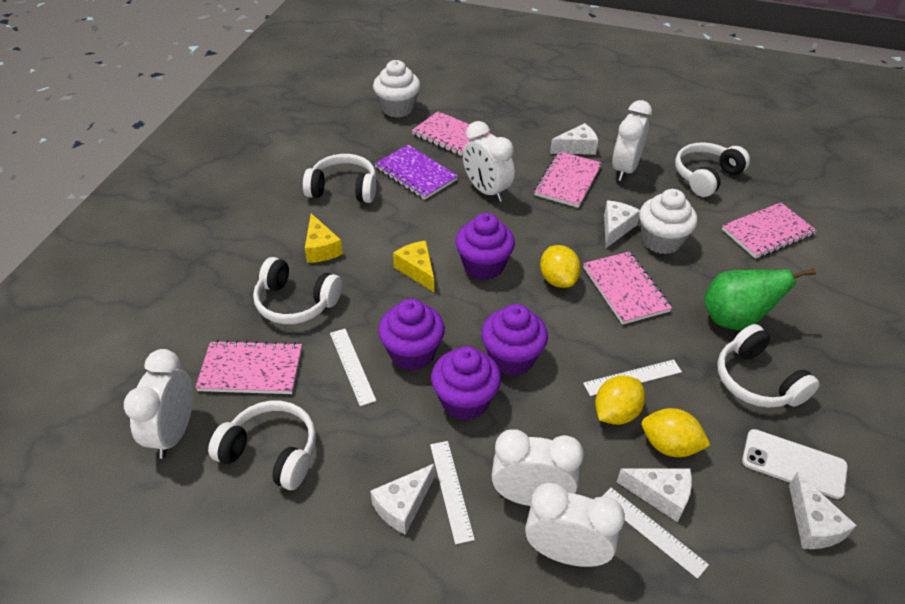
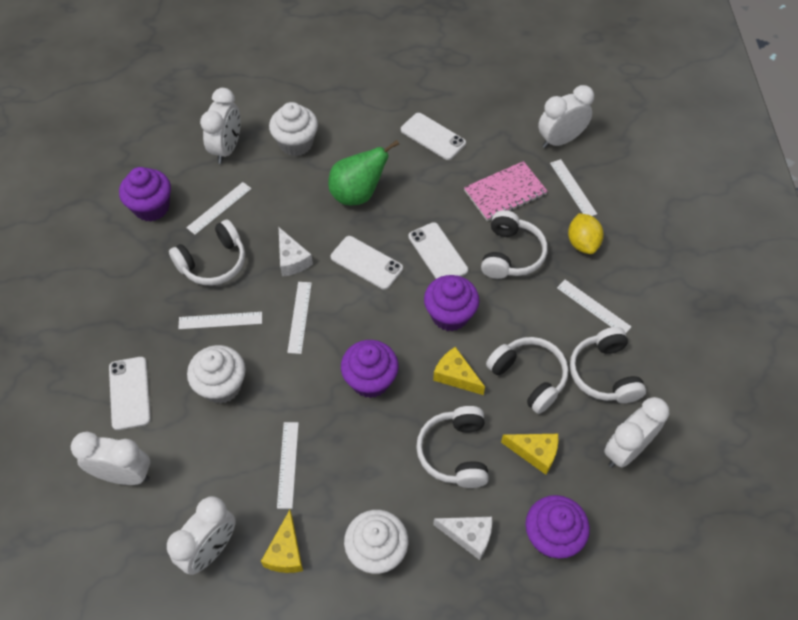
pink notebook: 5 -> 1
purple notebook: 1 -> 0
white cheese: 5 -> 2
white cupcake: 2 -> 3
white phone: 1 -> 4
white ruler: 4 -> 6
yellow cheese: 2 -> 3
yellow lemon: 3 -> 1

